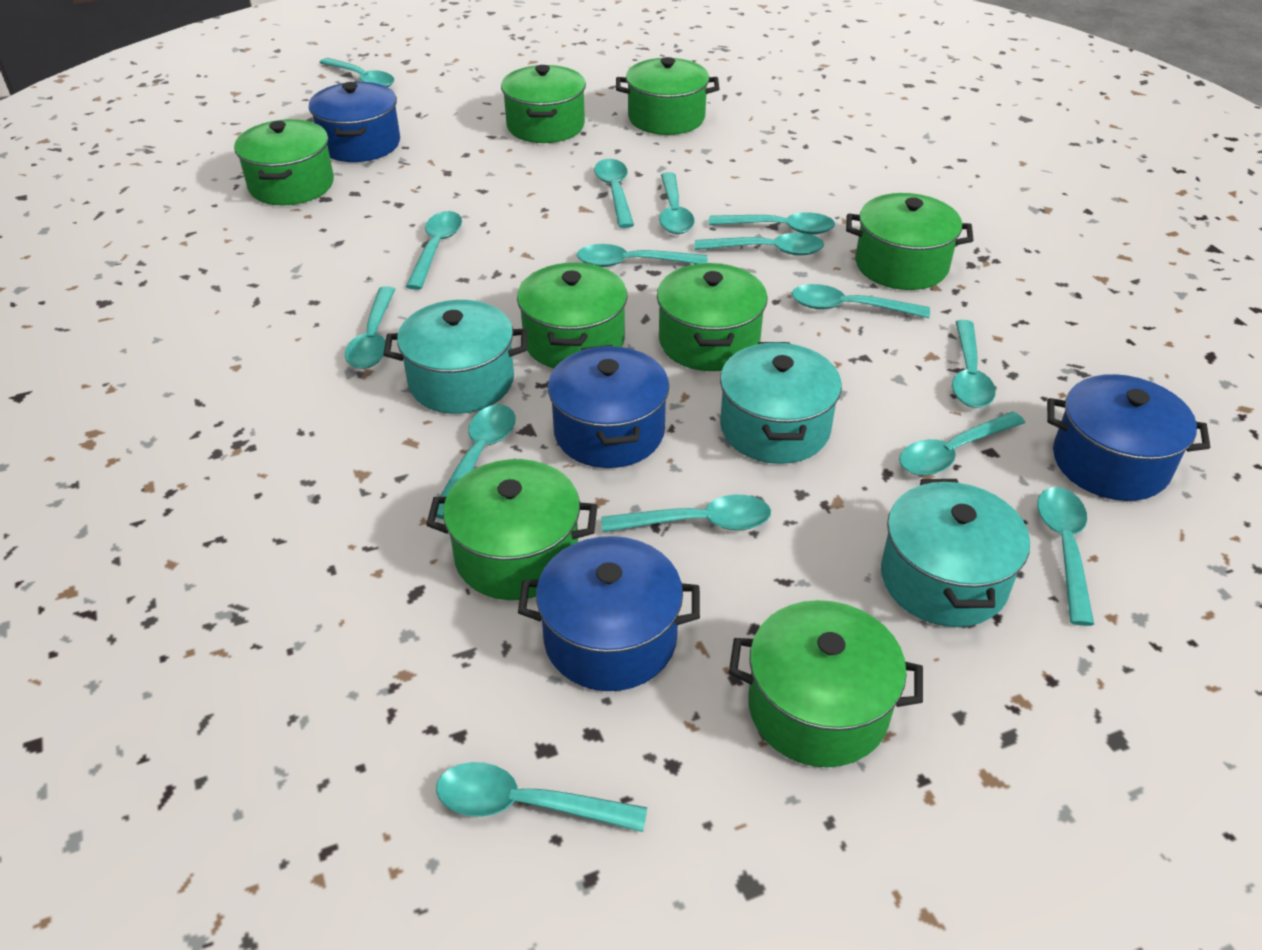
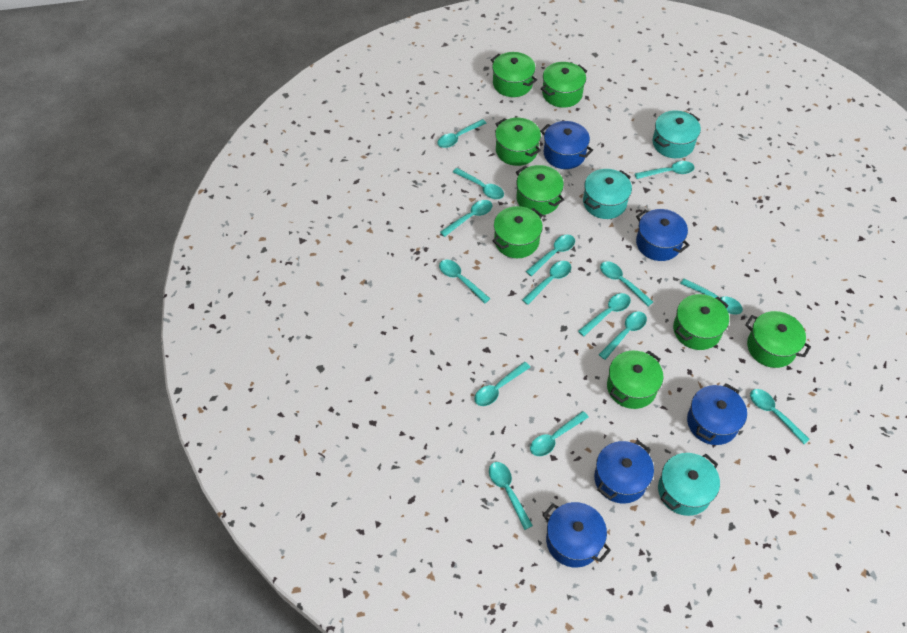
blue pot: 4 -> 5

